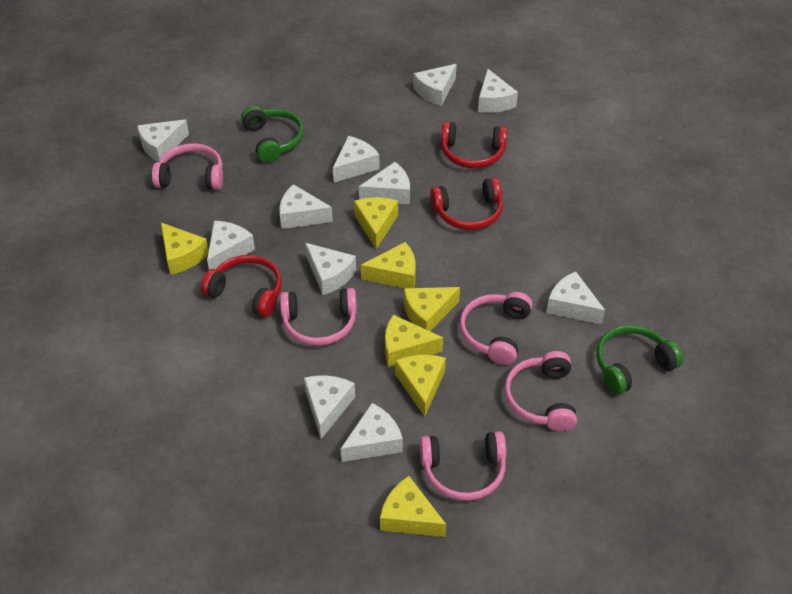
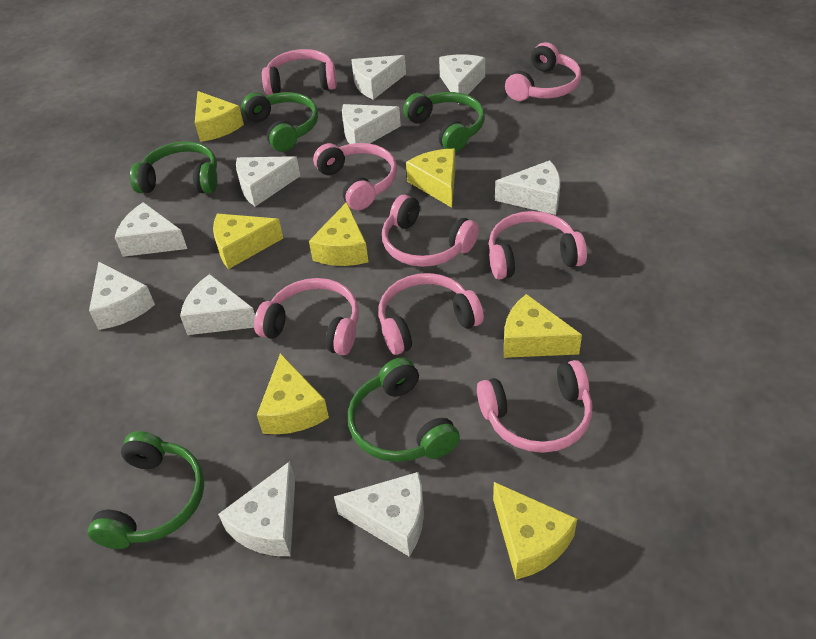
green headphones: 2 -> 5
pink headphones: 5 -> 8
red headphones: 3 -> 0
white cheese: 11 -> 10

